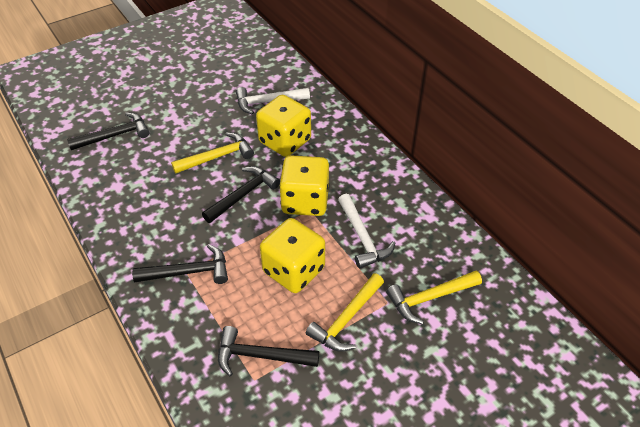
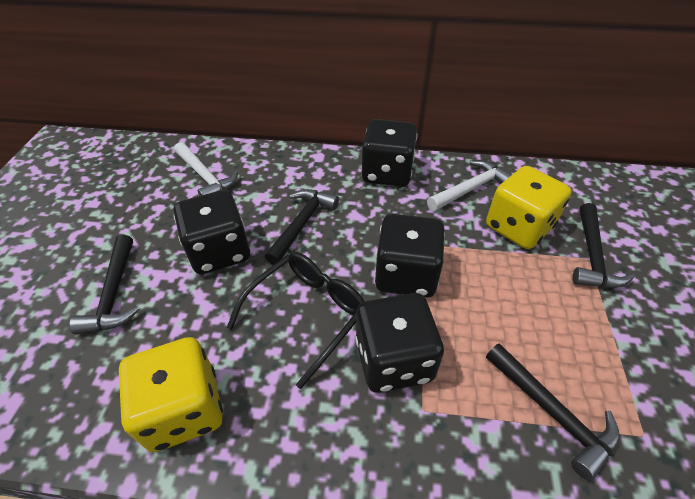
black dice: 0 -> 4
black glasses: 0 -> 1
yellow dice: 3 -> 2
yellow hammer: 3 -> 0

